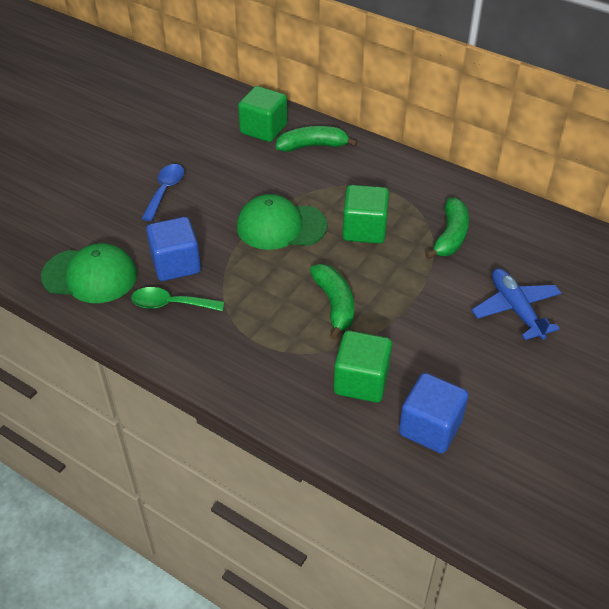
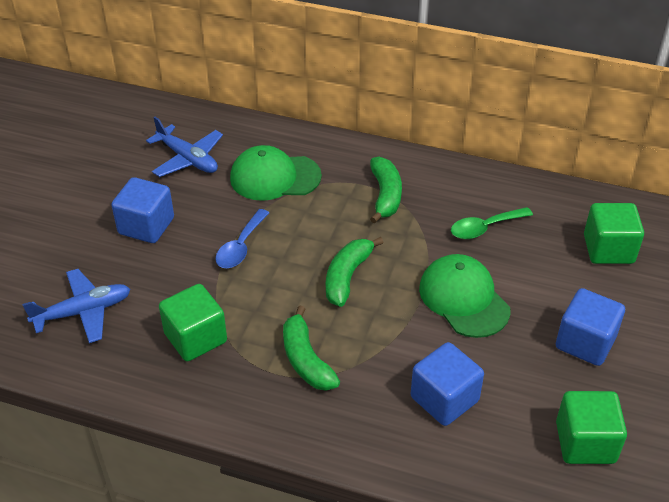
blue cube: 2 -> 3
blue plane: 1 -> 2

